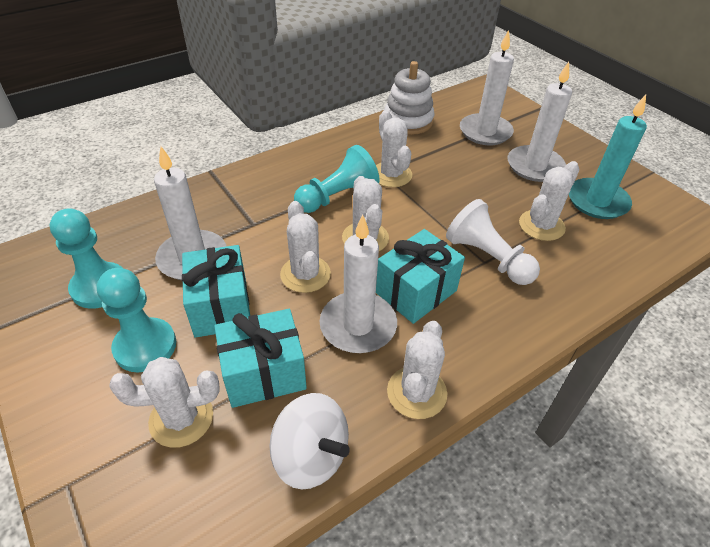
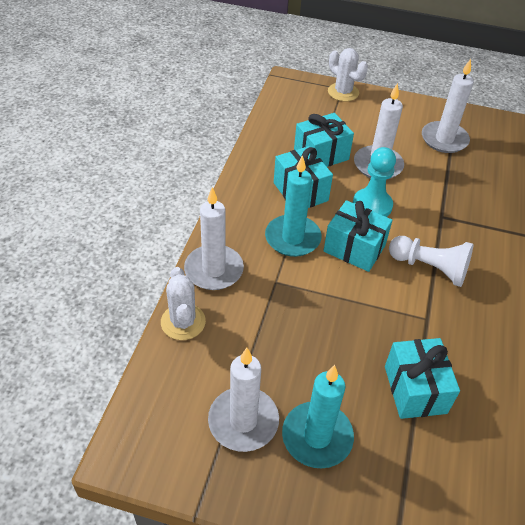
turquoise candle: 1 -> 2
turquoise gift: 3 -> 4
turquoise pawn: 3 -> 1
white cactus: 6 -> 2
white spinning top: 1 -> 0
white stacking toy: 1 -> 0

